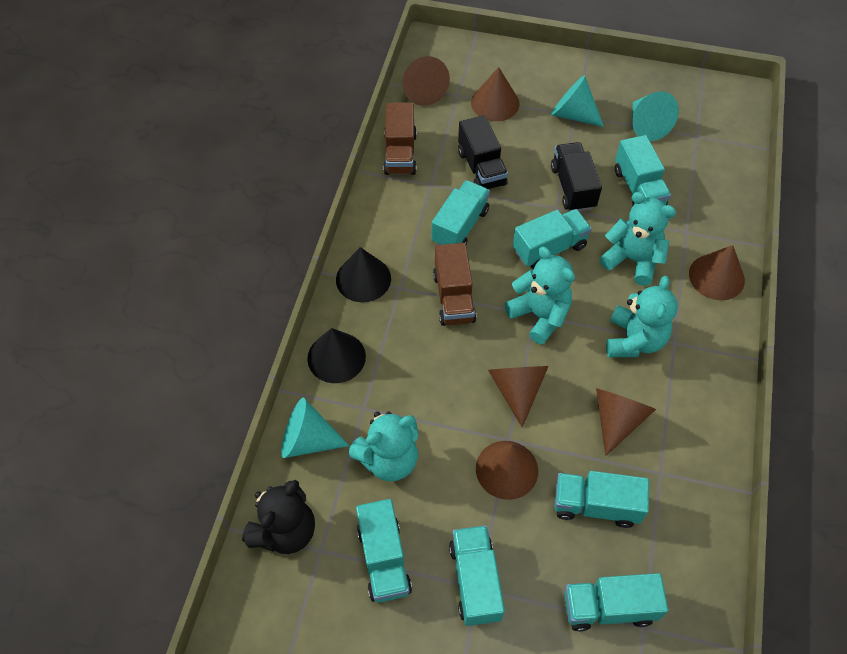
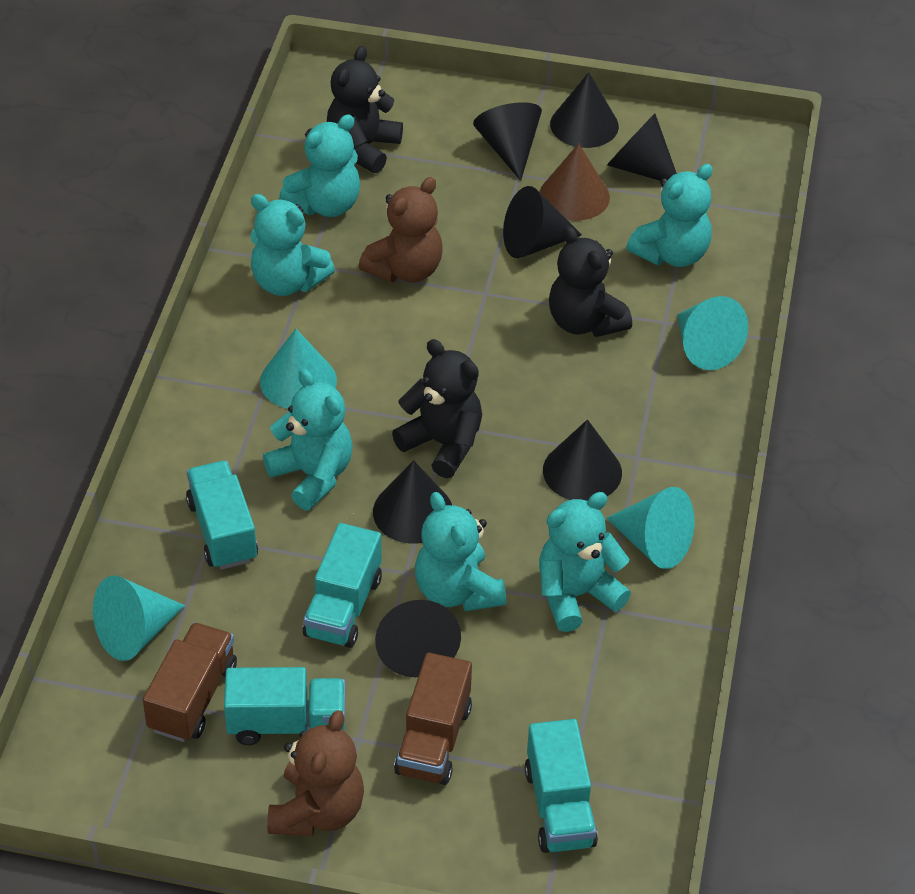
black cone: 2 -> 7
black teddy bear: 1 -> 3
black truck: 2 -> 0
brown cone: 6 -> 1
brown teddy bear: 0 -> 2
turquoise cone: 3 -> 4
turquoise teddy bear: 4 -> 6
turquoise truck: 7 -> 4

